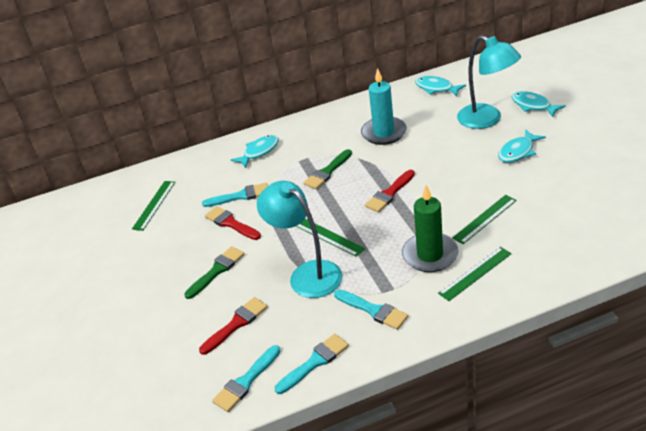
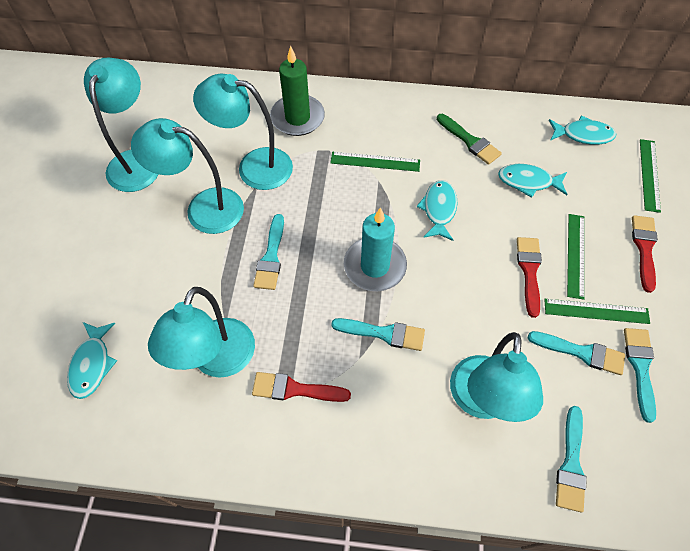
green brush: 2 -> 1
turquoise brush: 4 -> 5
turquoise lamp: 2 -> 5

